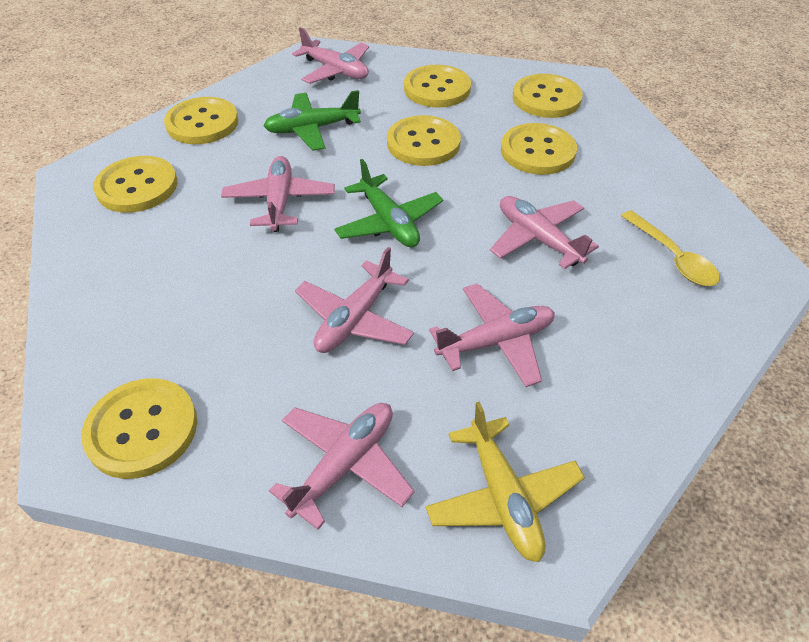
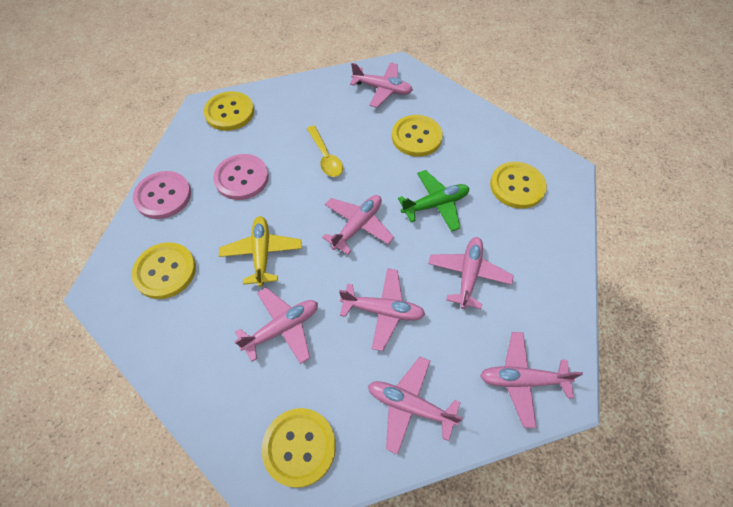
green plane: 2 -> 1
pink button: 0 -> 2
pink plane: 6 -> 7
yellow button: 7 -> 5

